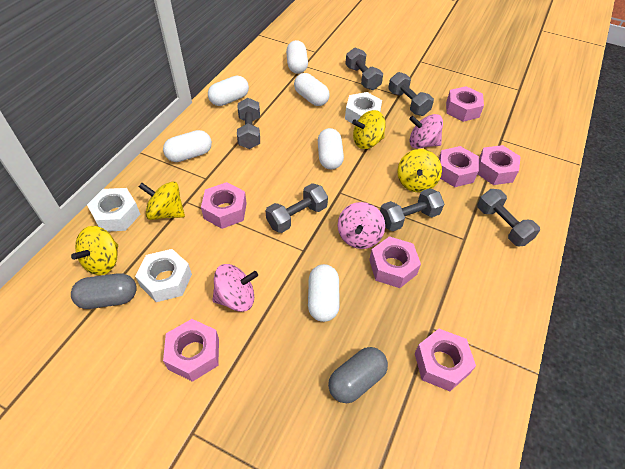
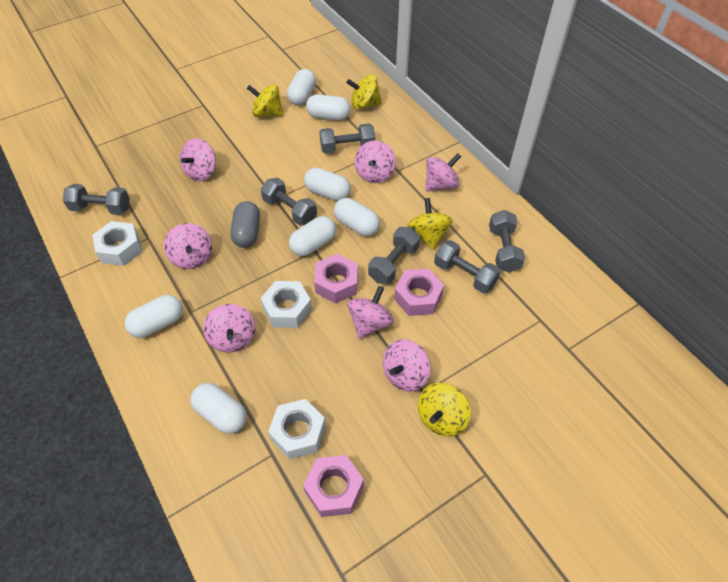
grey capsule: 2 -> 1
pink nut: 7 -> 3
pink spinning top: 3 -> 7
white capsule: 6 -> 7

